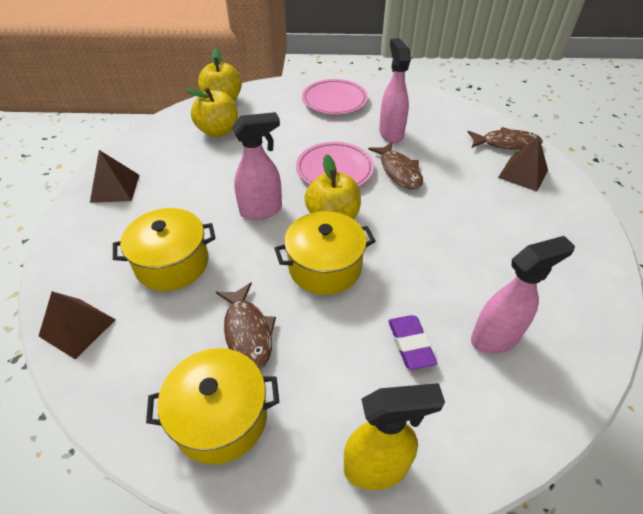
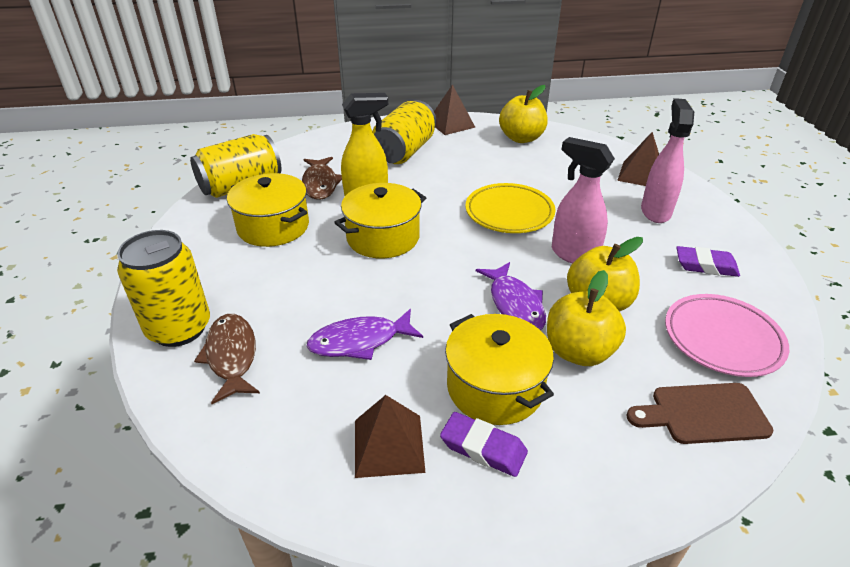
brown cutting board: 0 -> 1
brown fish: 3 -> 2
pink plate: 2 -> 1
pink spray bottle: 3 -> 2
purple eraser: 1 -> 2
purple fish: 0 -> 2
yellow can: 0 -> 3
yellow plate: 0 -> 1

